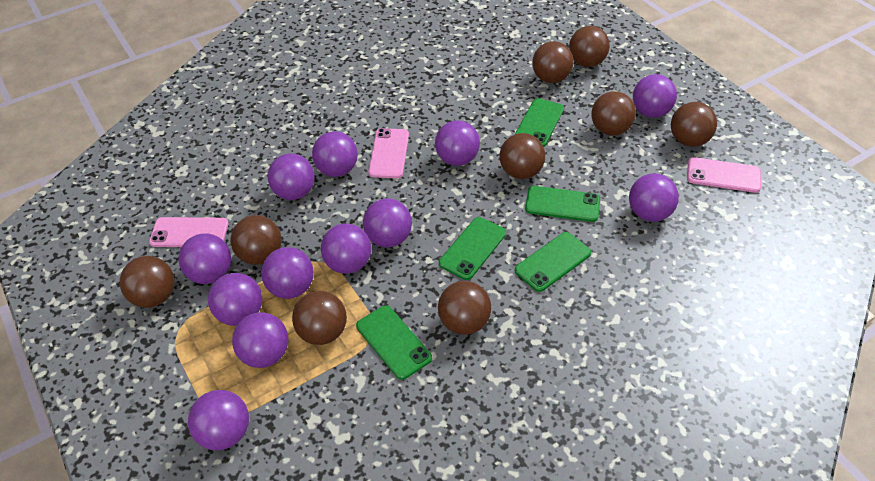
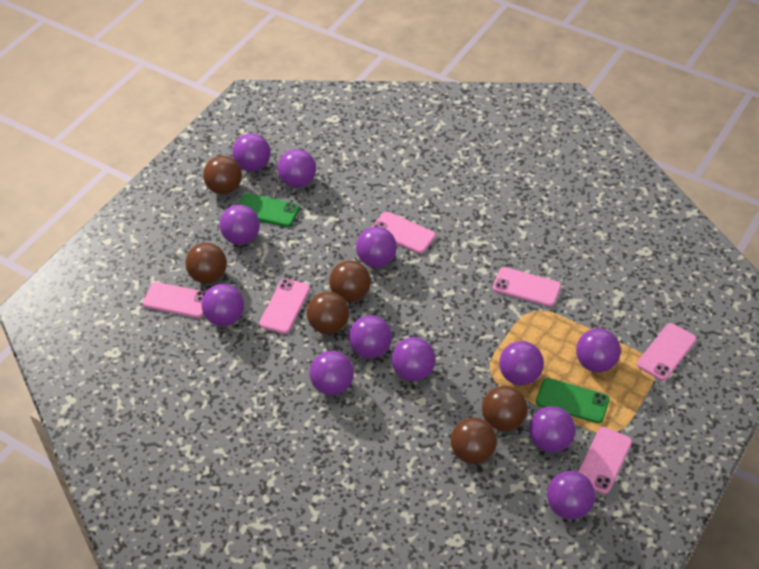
brown ball: 9 -> 6
green phone: 5 -> 2
pink phone: 3 -> 6

